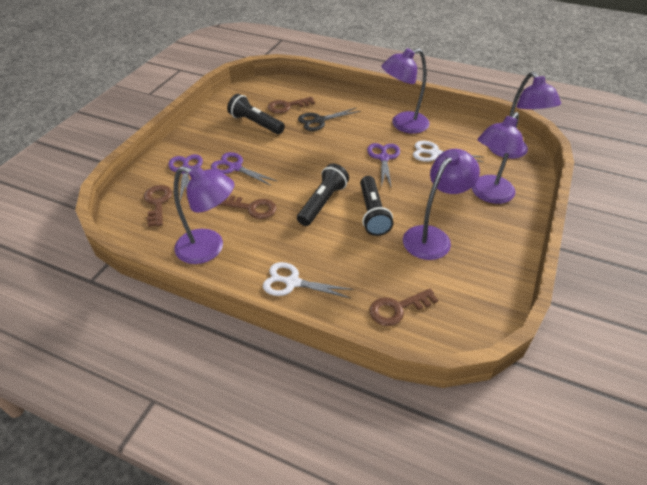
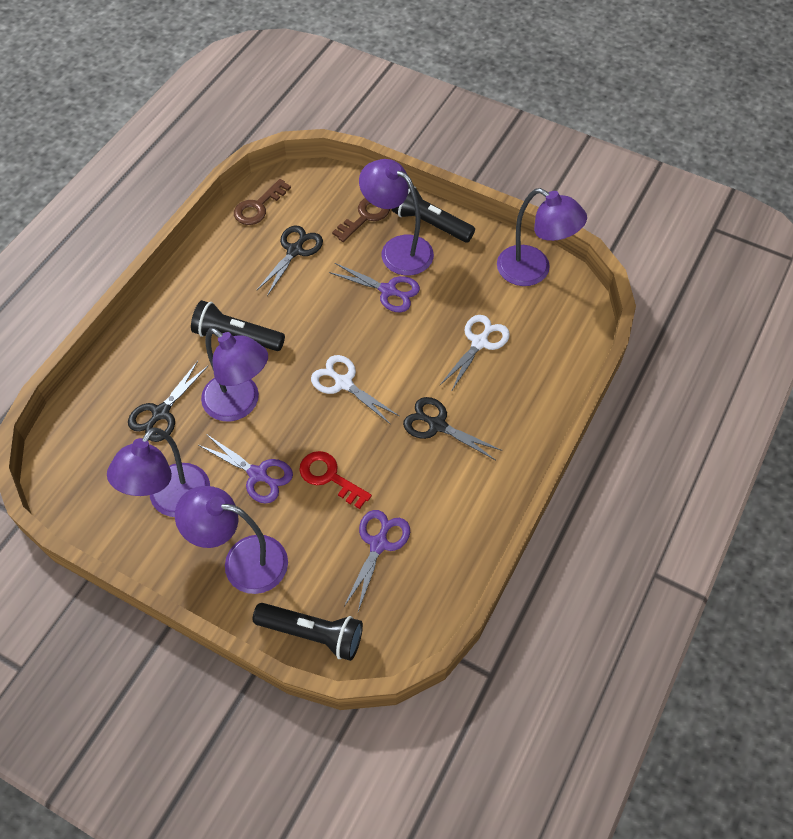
black scissors: 1 -> 3
brown key: 4 -> 2
red key: 0 -> 1

